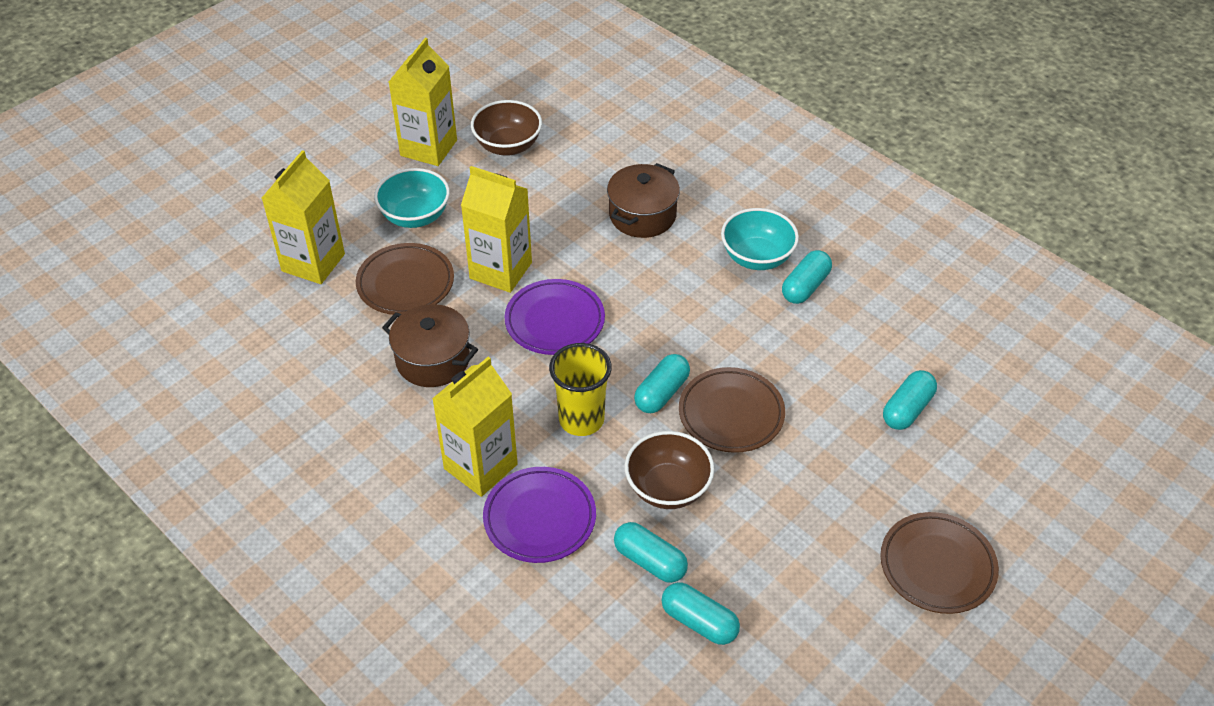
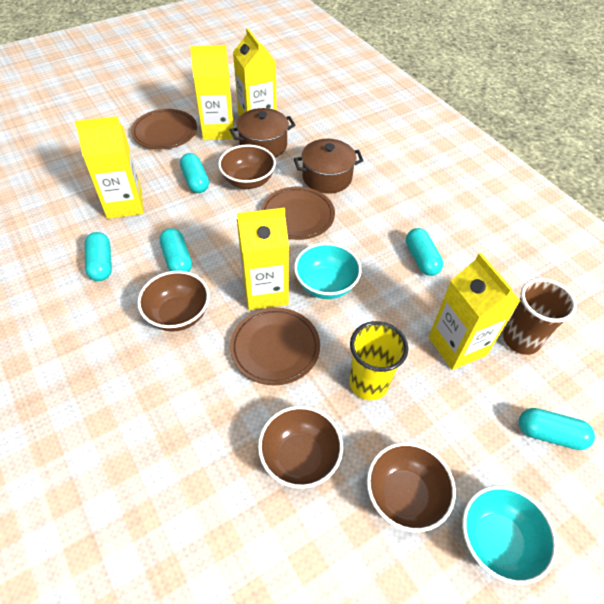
brown bowl: 2 -> 4
brown cup: 0 -> 1
purple plate: 2 -> 0
yellow carton: 4 -> 5

